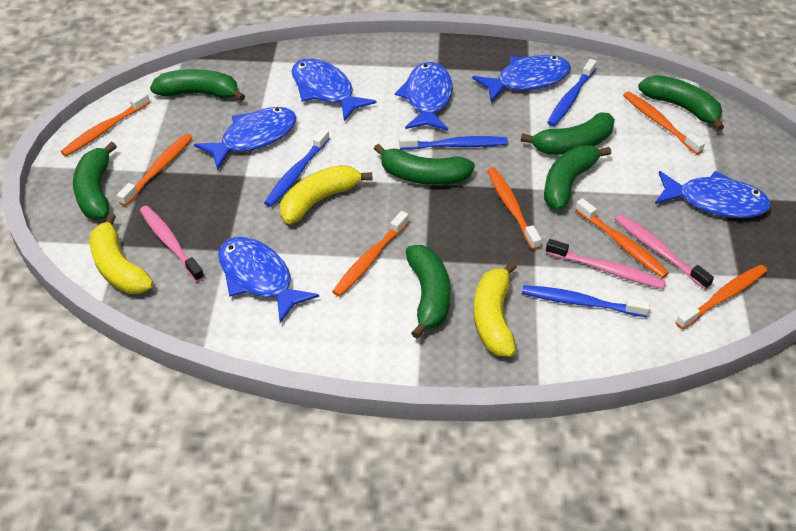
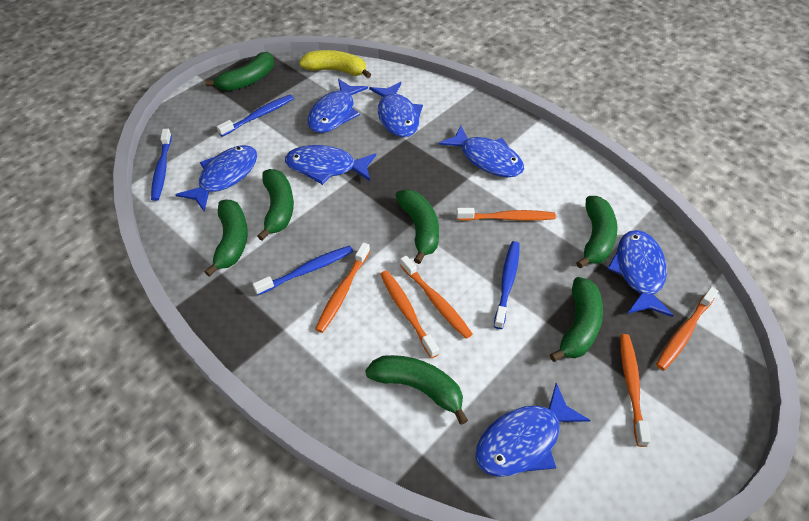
blue fish: 6 -> 7
orange toothbrush: 7 -> 6
pink toothbrush: 3 -> 0
yellow banana: 3 -> 1

